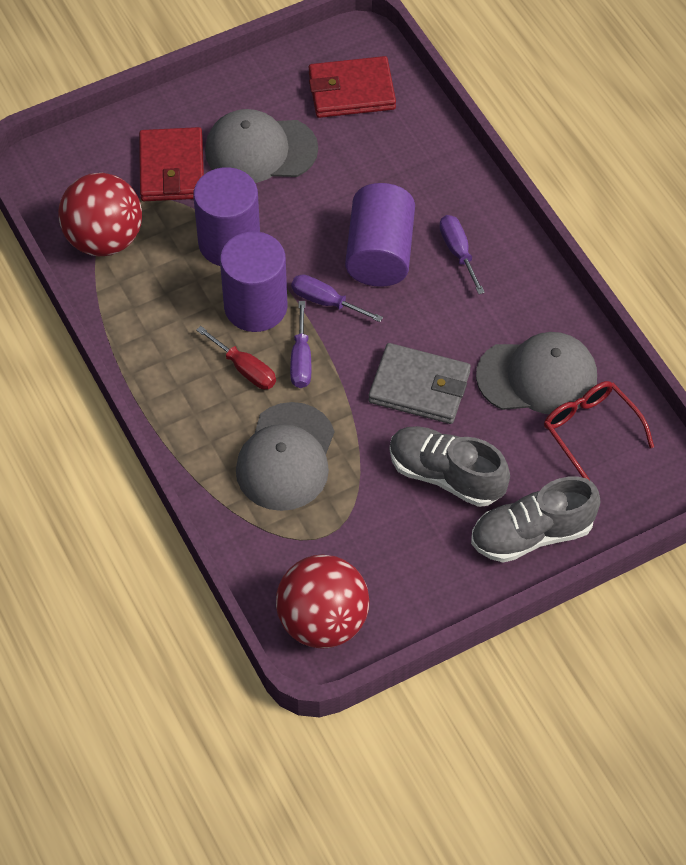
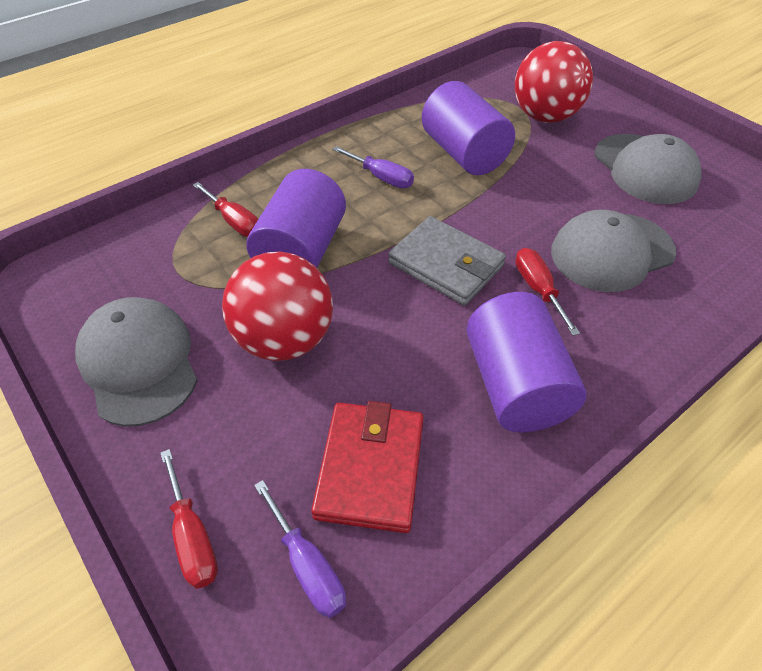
grey shoe: 2 -> 0
purple screwdriver: 3 -> 2
red glasses: 1 -> 0
red screwdriver: 1 -> 3
red wallet: 2 -> 1

